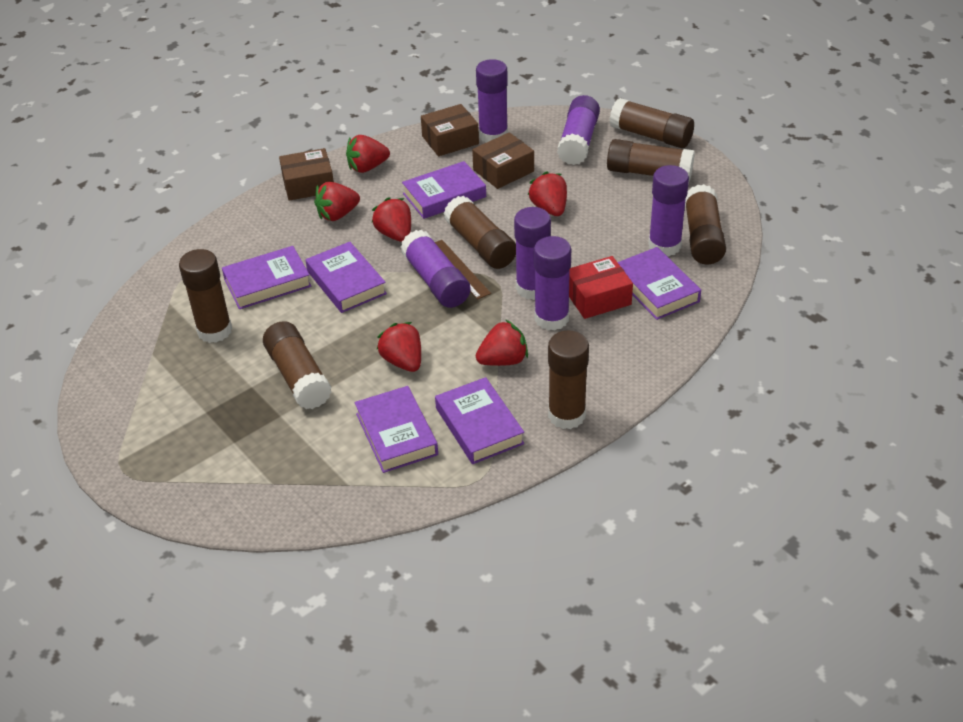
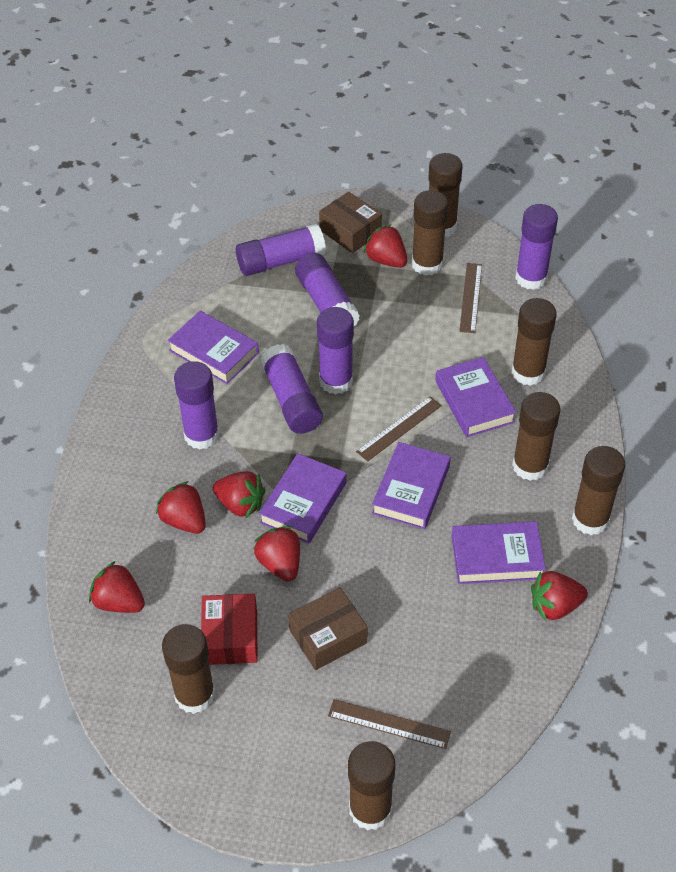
brown box: 3 -> 2
brown ruler: 1 -> 3
purple book: 6 -> 5

